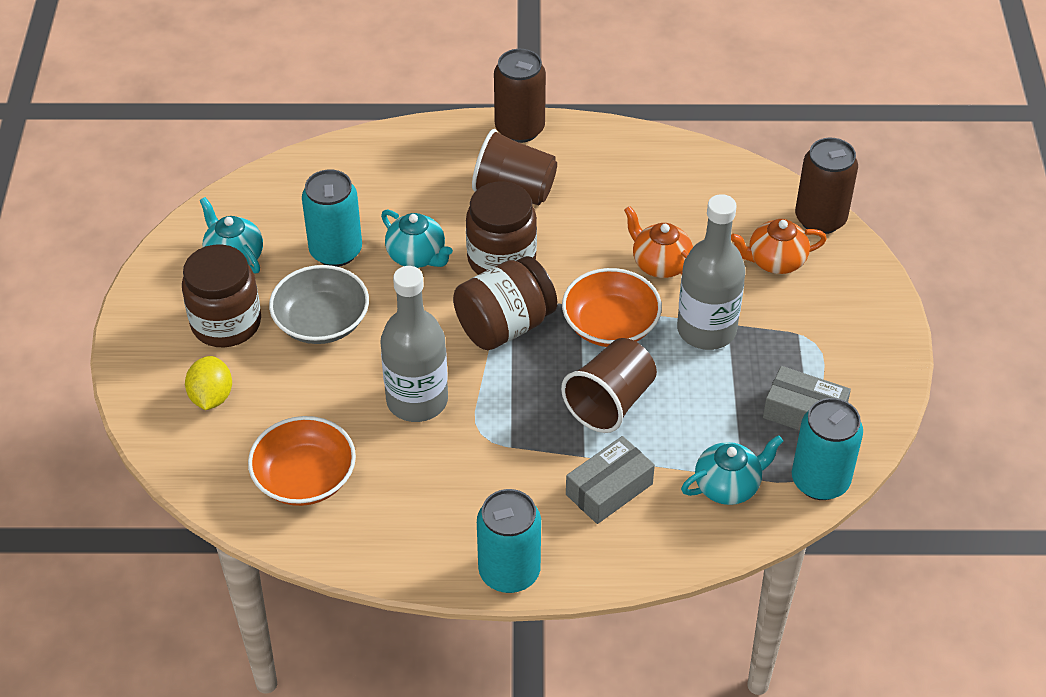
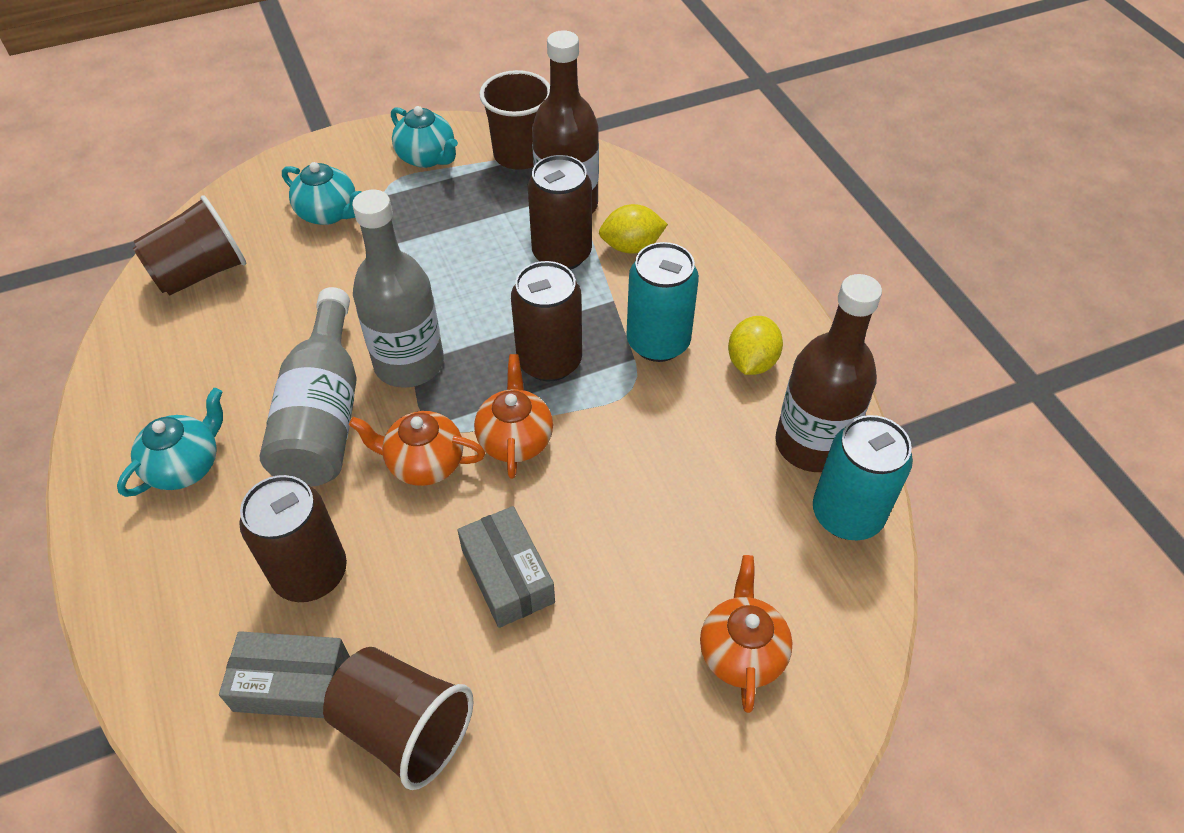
brown bottle: 0 -> 2
brown can: 2 -> 3
brown cup: 2 -> 3
brown jar: 3 -> 0
grey bowl: 1 -> 0
orange bowl: 2 -> 0
orange teapot: 2 -> 3
turquoise can: 3 -> 2
yellow lemon: 1 -> 2

